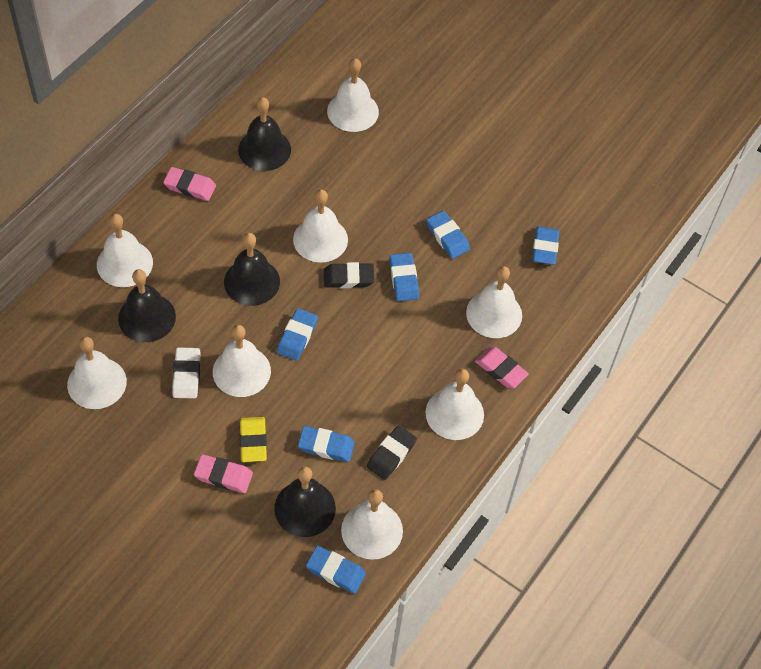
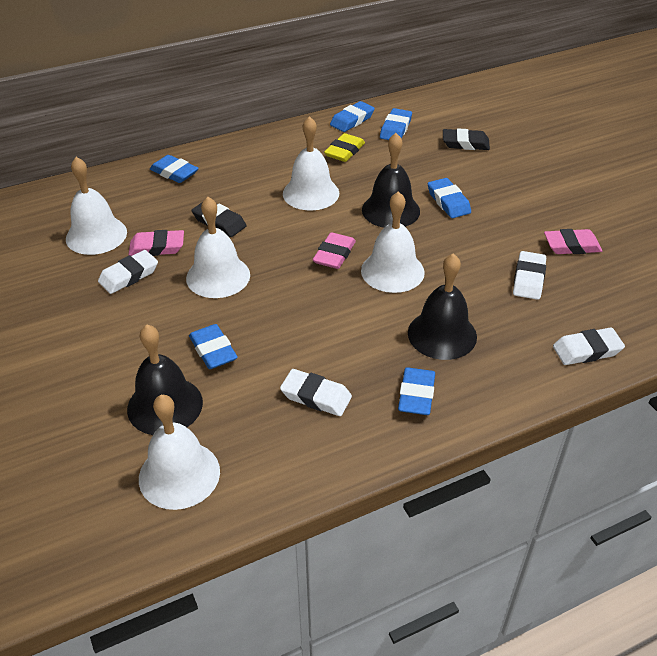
black bell: 4 -> 3
white bell: 8 -> 5
white eraser: 1 -> 4

